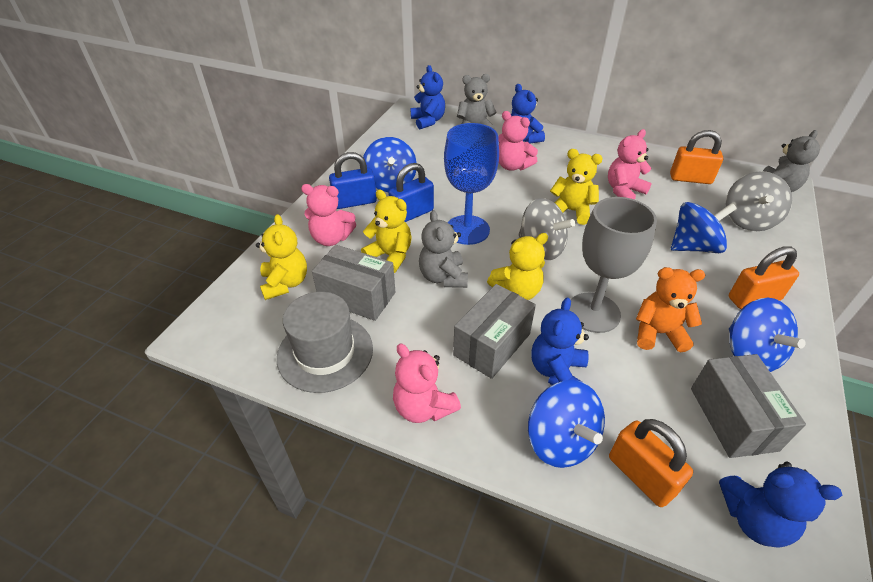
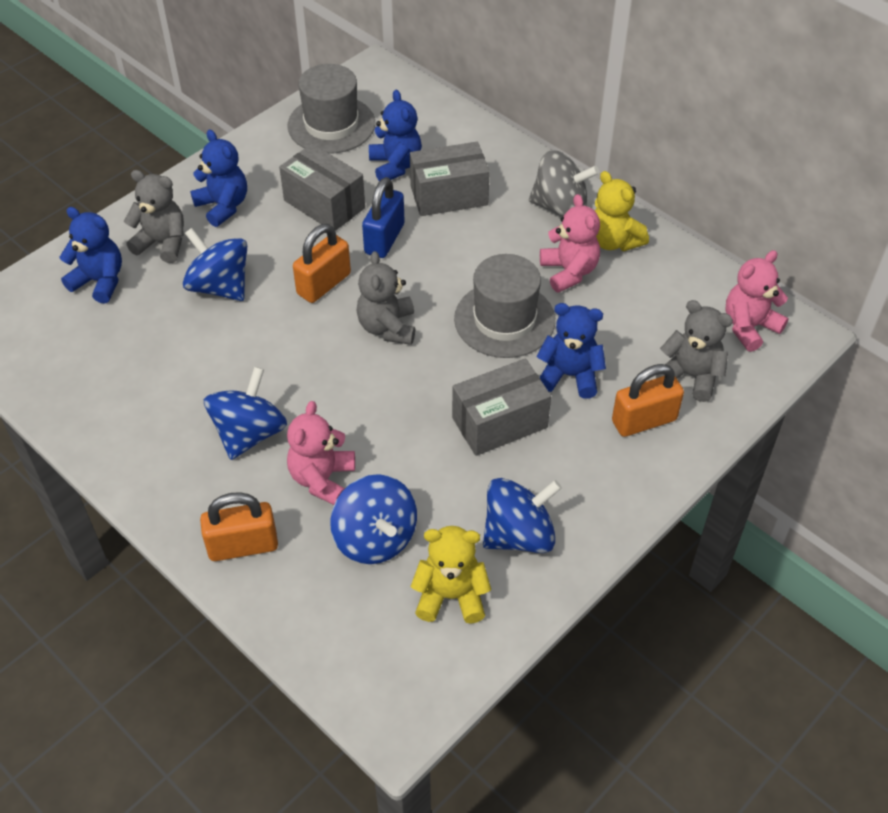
blue goblet: 1 -> 0
blue padlock: 2 -> 1
grey goblet: 1 -> 0
grey hat: 1 -> 2
grey spinning top: 2 -> 1
orange teddy bear: 1 -> 0
pink teddy bear: 4 -> 3
yellow teddy bear: 4 -> 2

